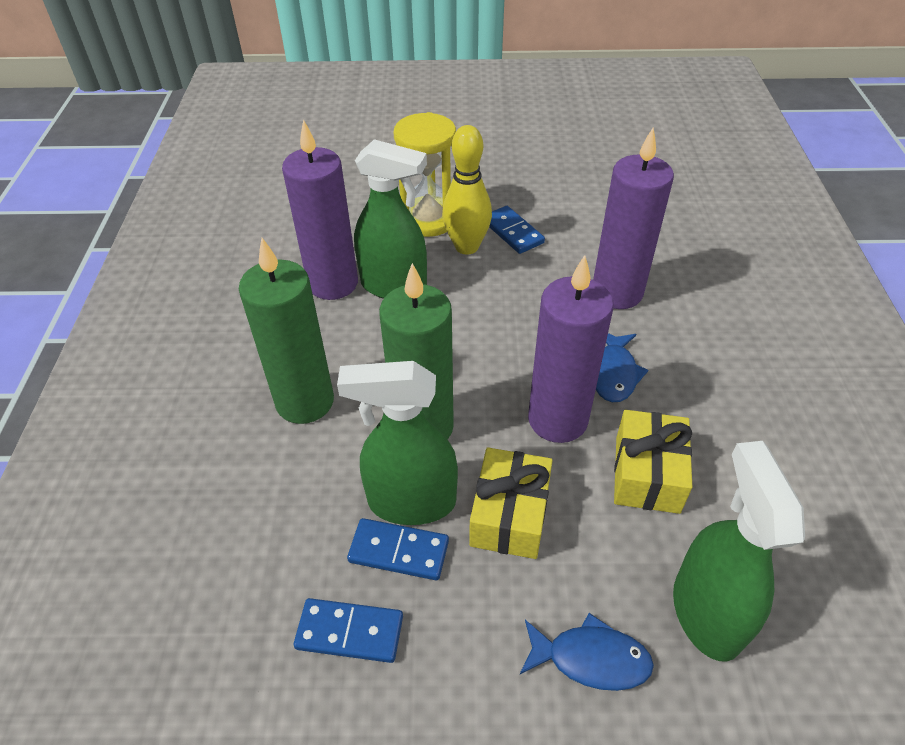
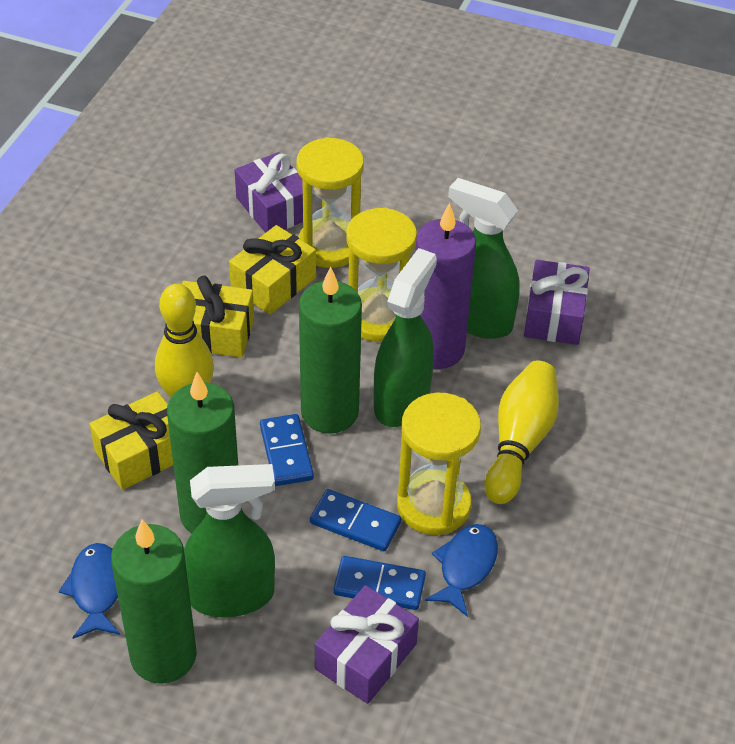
green candle: 2 -> 3
purple candle: 3 -> 1
purple gift: 0 -> 3
yellow bowling pin: 1 -> 2
yellow gift: 2 -> 3
yellow hourglass: 1 -> 3

